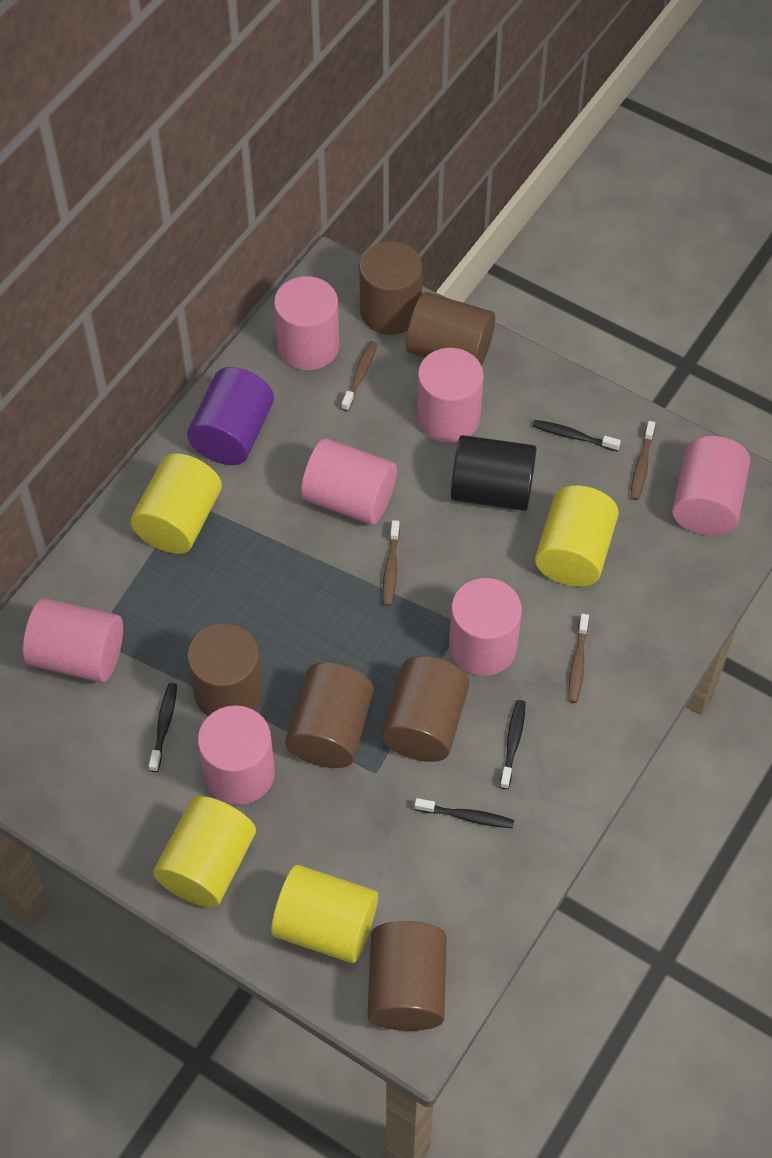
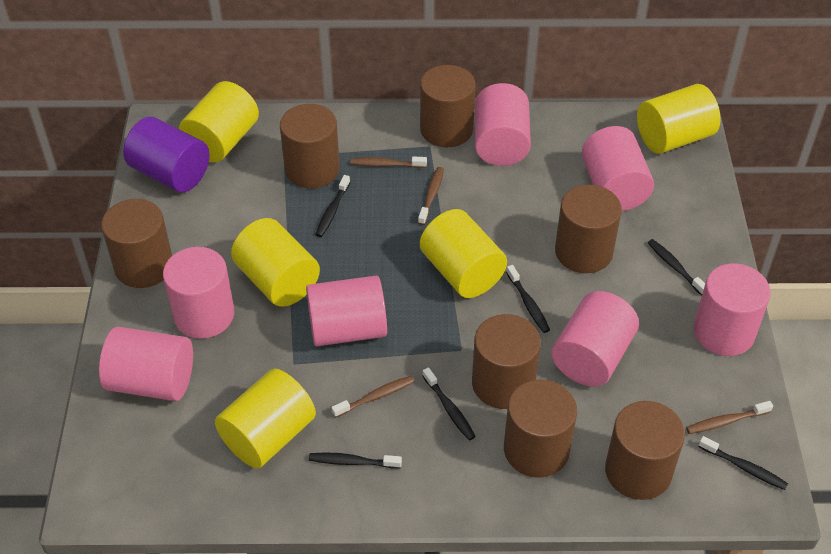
black cylinder: 1 -> 0
black toothbrush: 4 -> 6
brown cylinder: 6 -> 7
yellow cylinder: 4 -> 5

